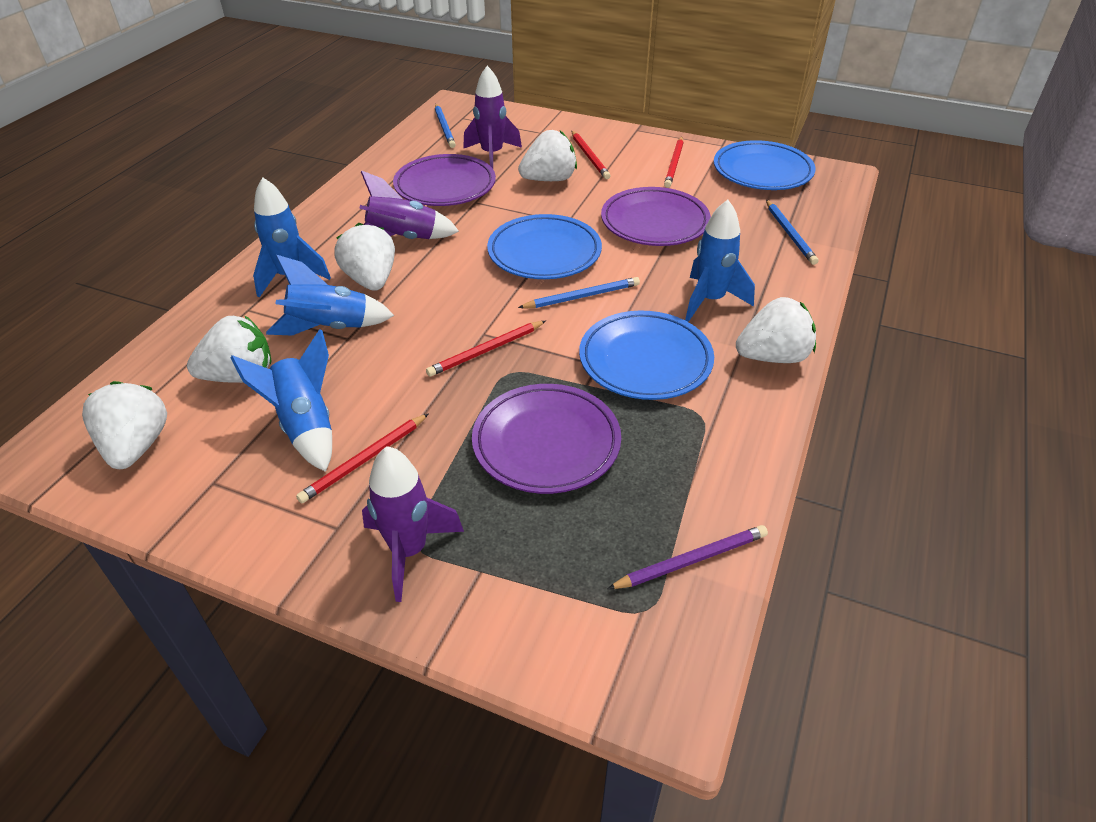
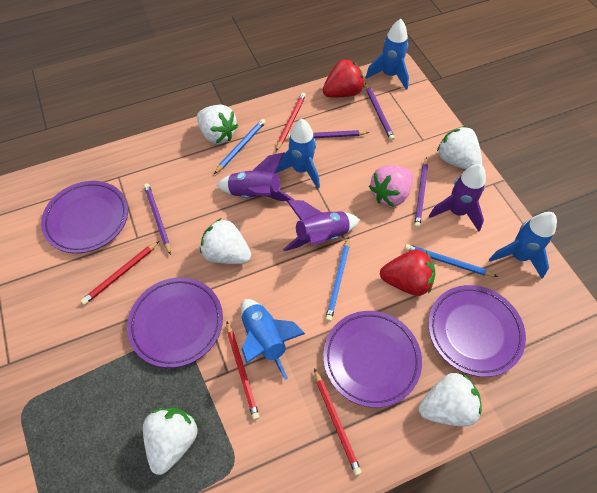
blue plate: 3 -> 0
pink strawberry: 0 -> 1
purple pencil: 1 -> 4
purple plate: 3 -> 4
red strawberry: 0 -> 2

